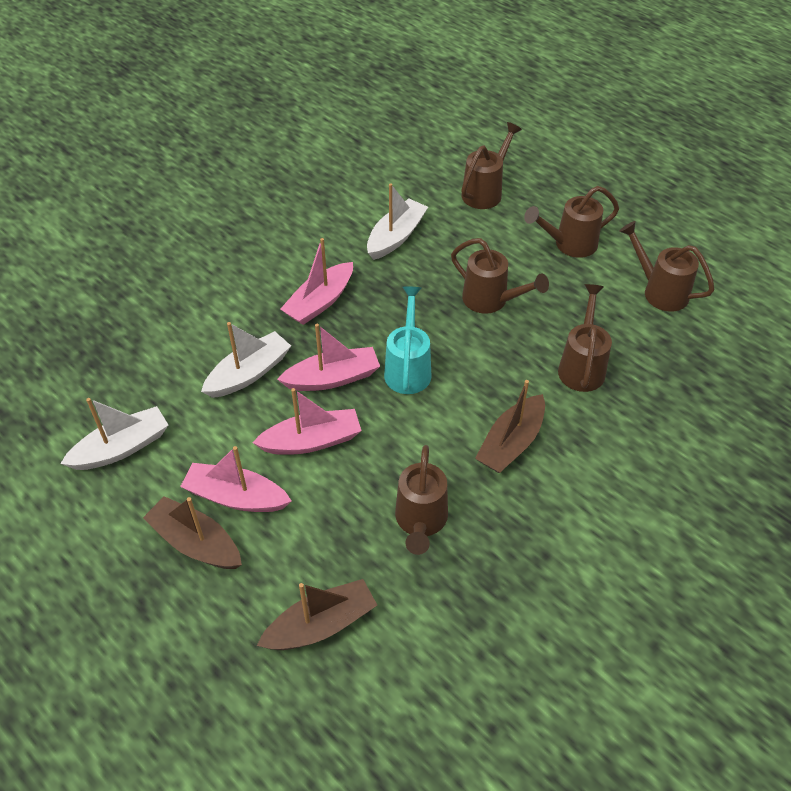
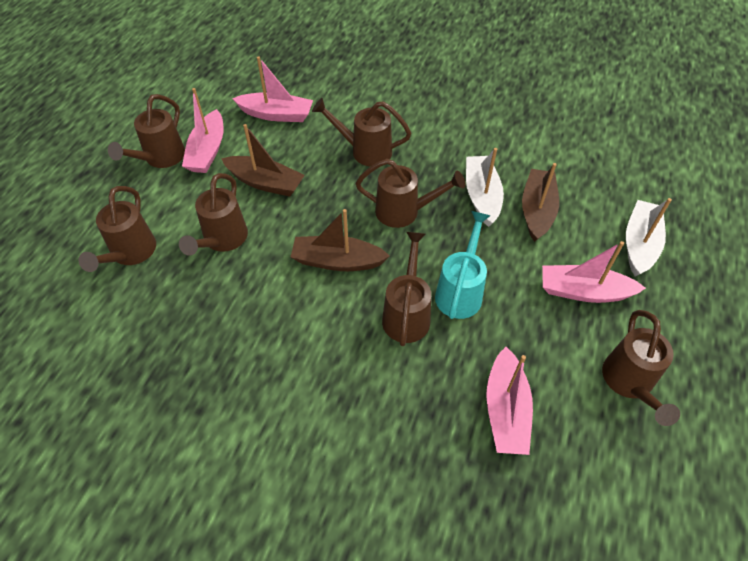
brown watering can: 6 -> 7
white boat: 3 -> 2

